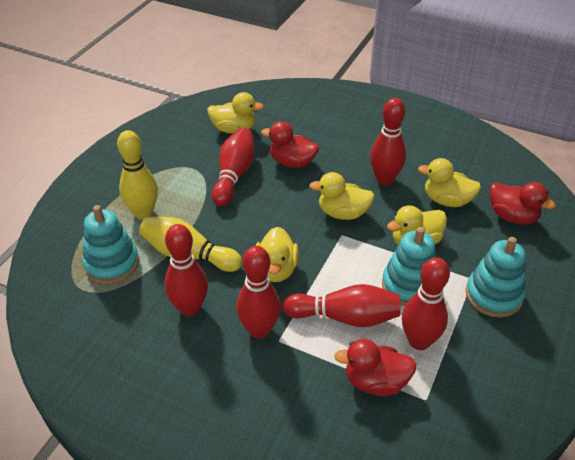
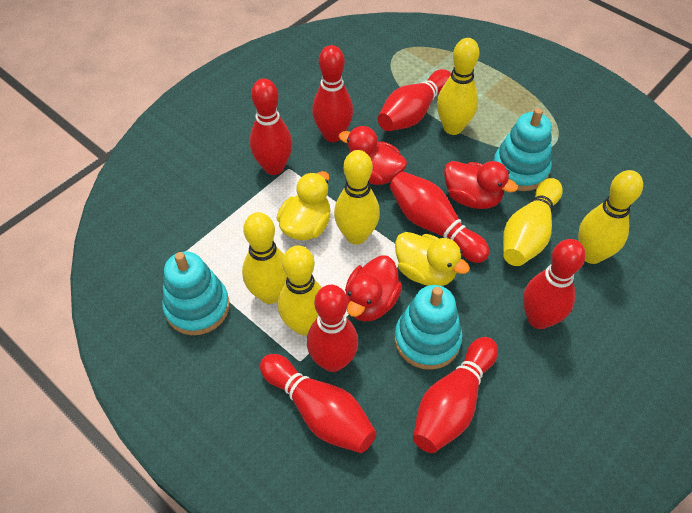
red bowling pin: 6 -> 8
yellow bowling pin: 2 -> 6
yellow duck: 5 -> 2

